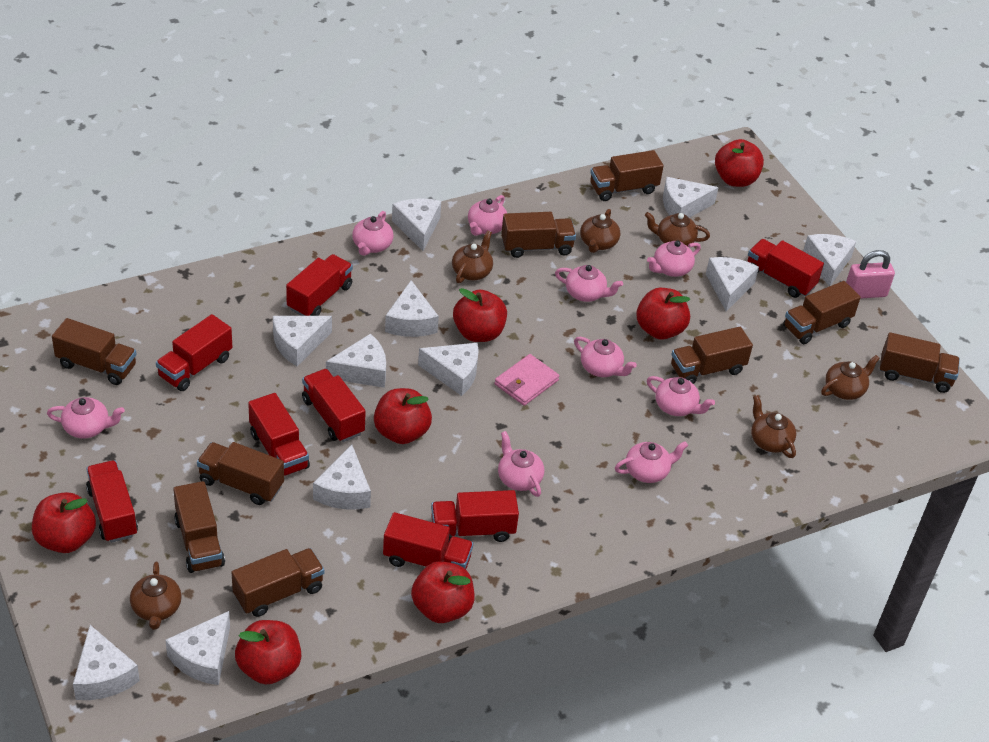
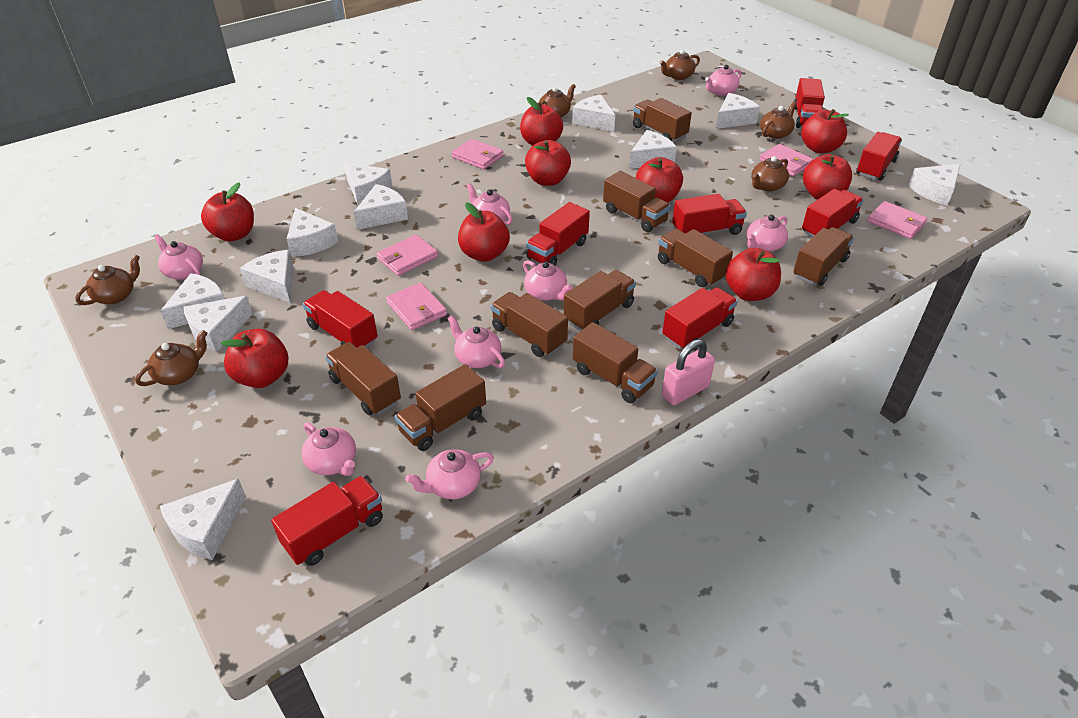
pink teapot: 9 -> 8
pink wallet: 1 -> 5
red apple: 7 -> 9

